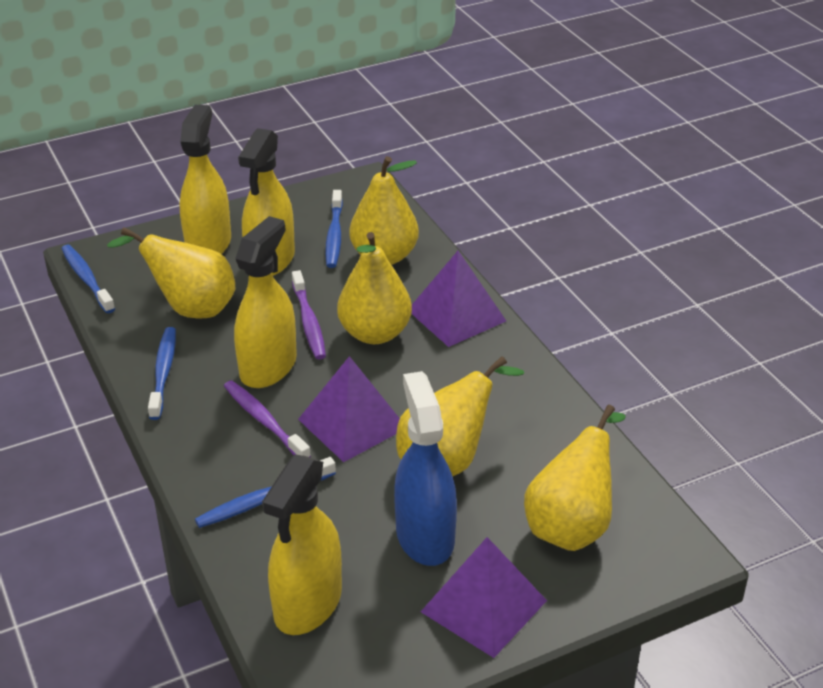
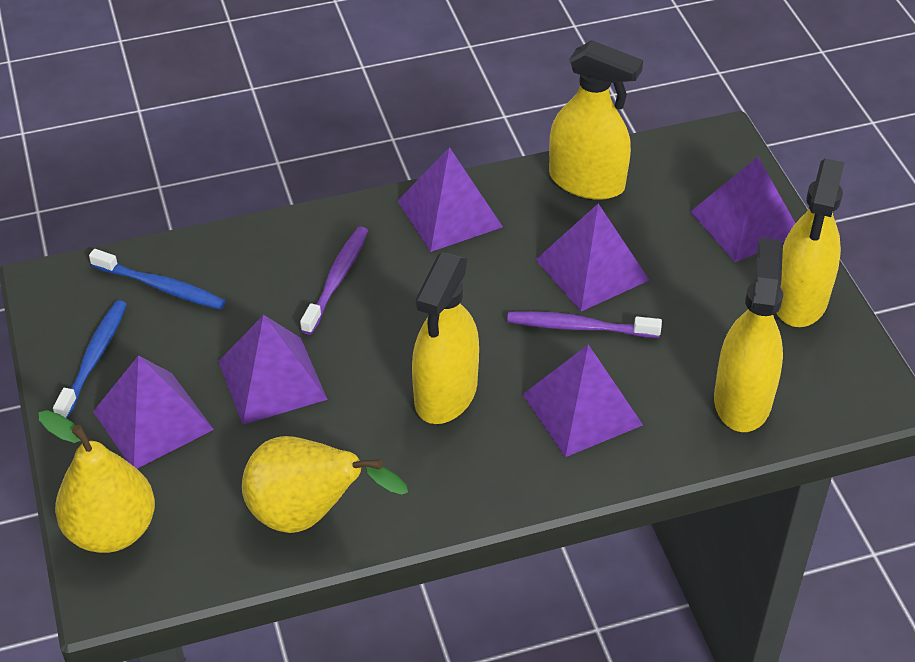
blue spray bottle: 1 -> 0
blue toothbrush: 4 -> 2
purple pyramid: 3 -> 6
yellow pear: 5 -> 2

